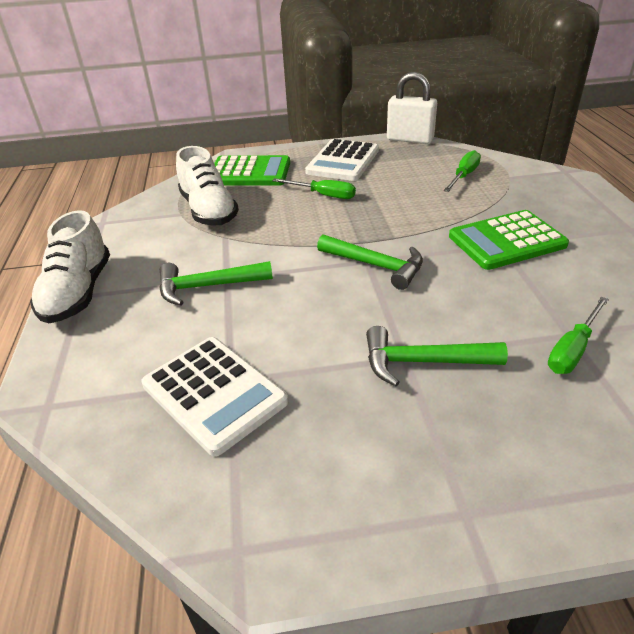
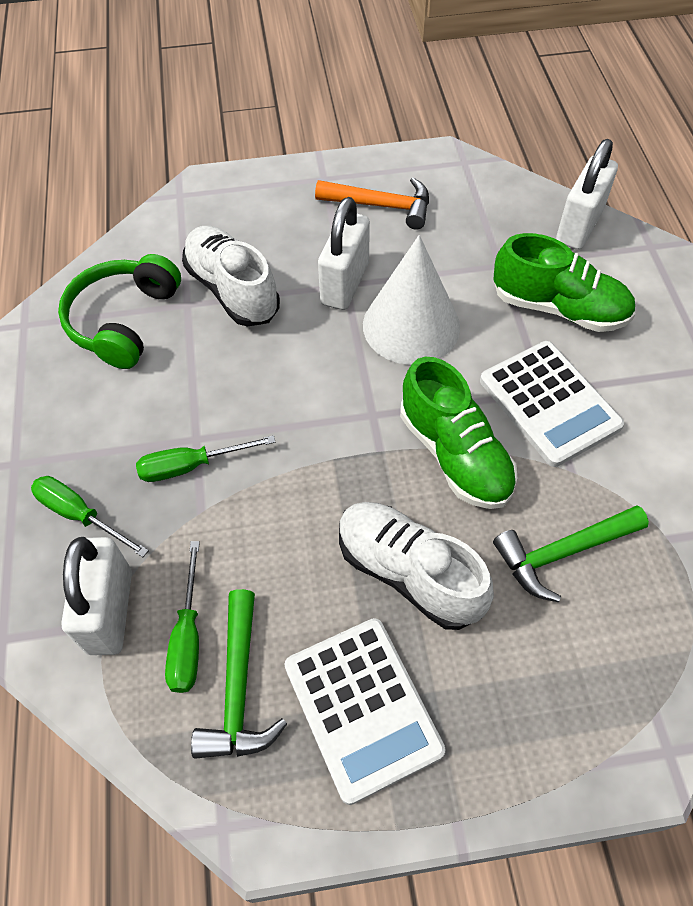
green calculator: 2 -> 0
green hammer: 3 -> 2
green headphones: 0 -> 1
green shoe: 0 -> 2
orange hammer: 0 -> 1
white cone: 0 -> 1
white padlock: 1 -> 3

